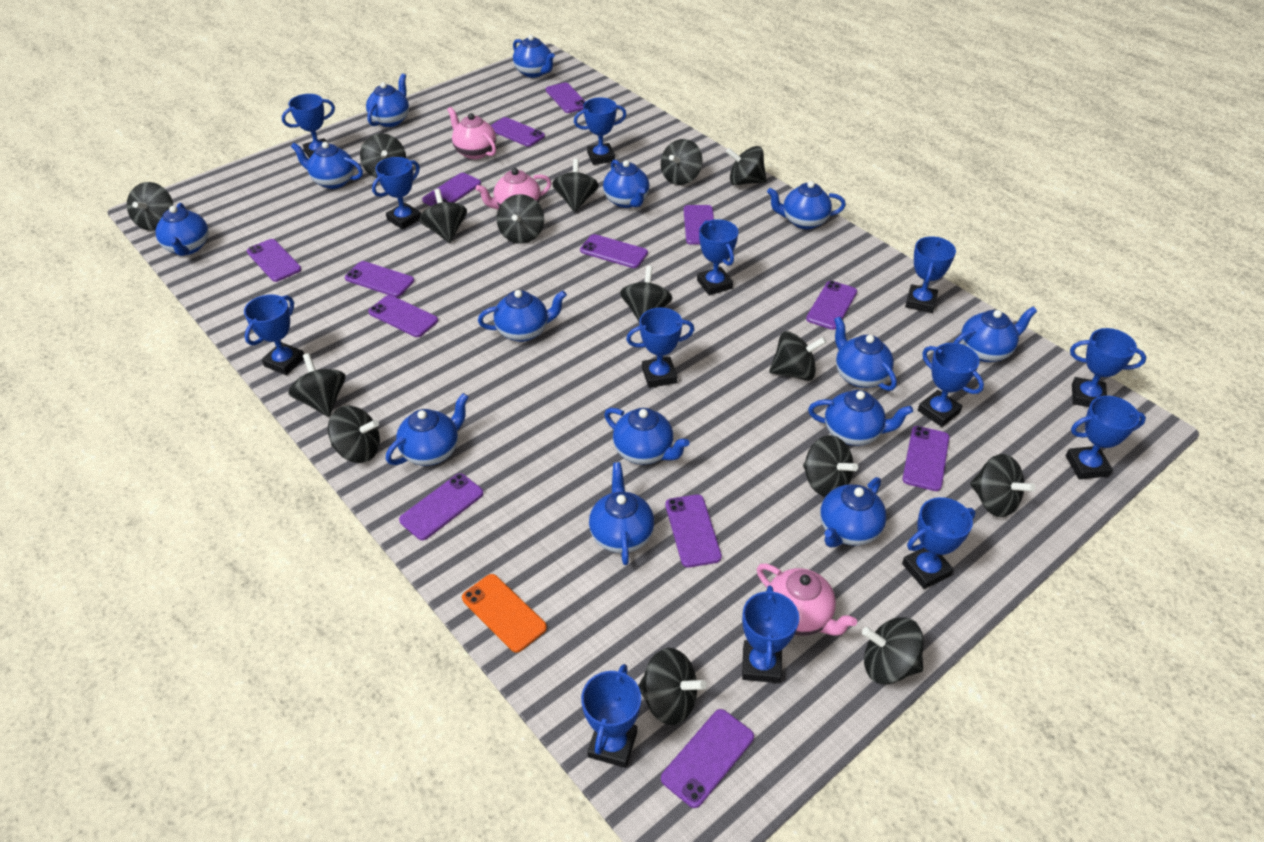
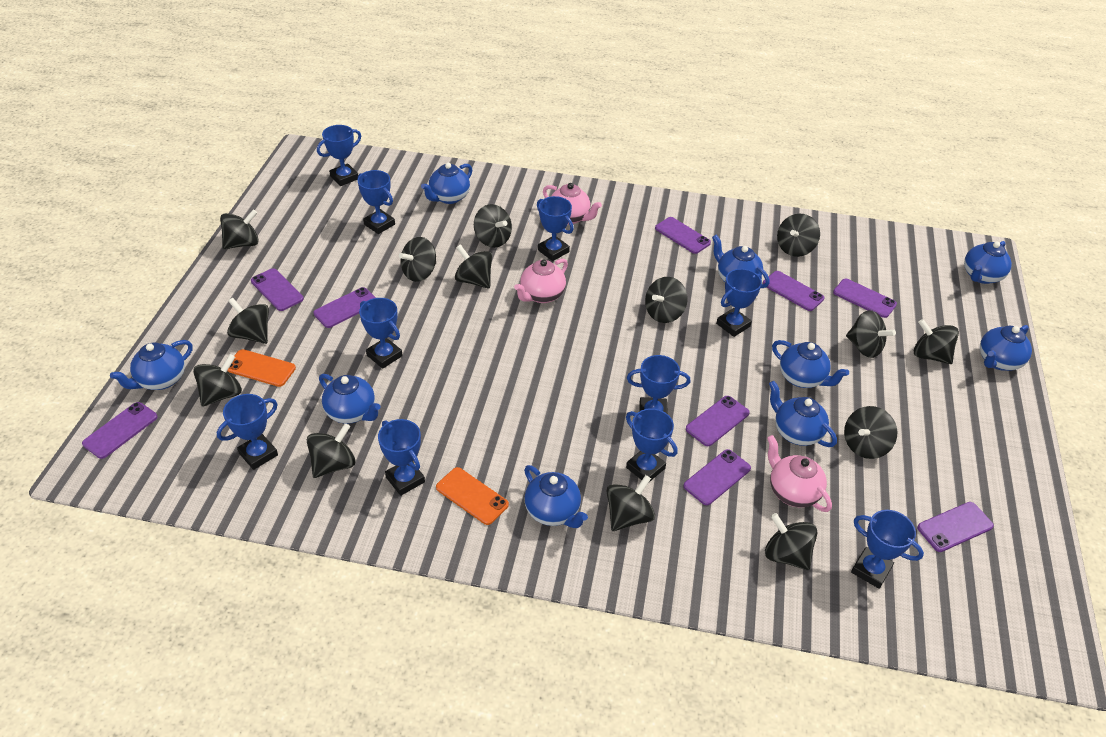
black spinning top: 15 -> 14
blue teapot: 14 -> 9
blue trophy: 13 -> 10
orange phone: 1 -> 2
purple phone: 13 -> 9

